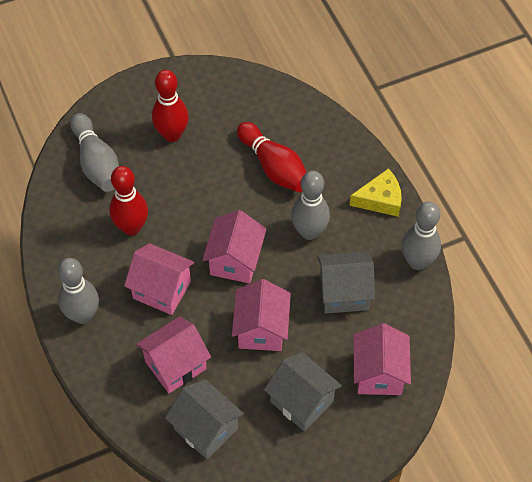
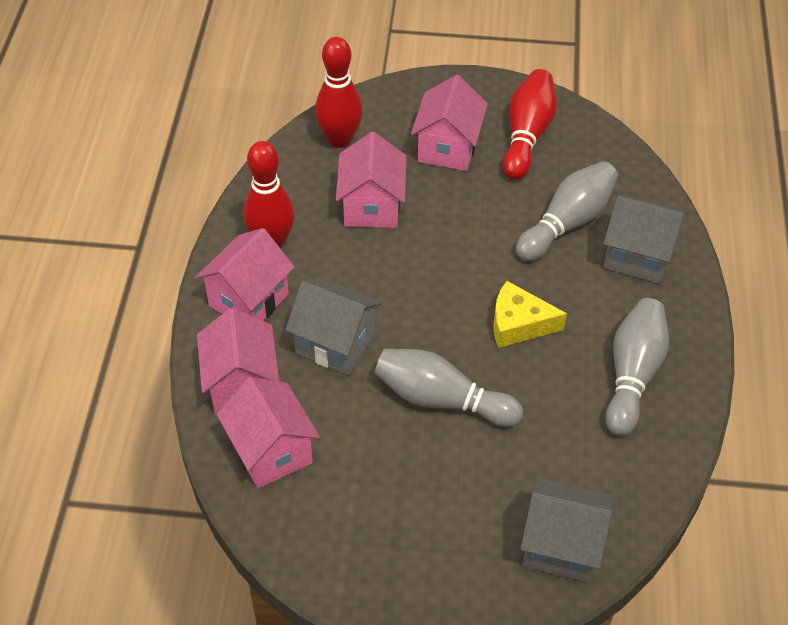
grey bowling pin: 4 -> 3

